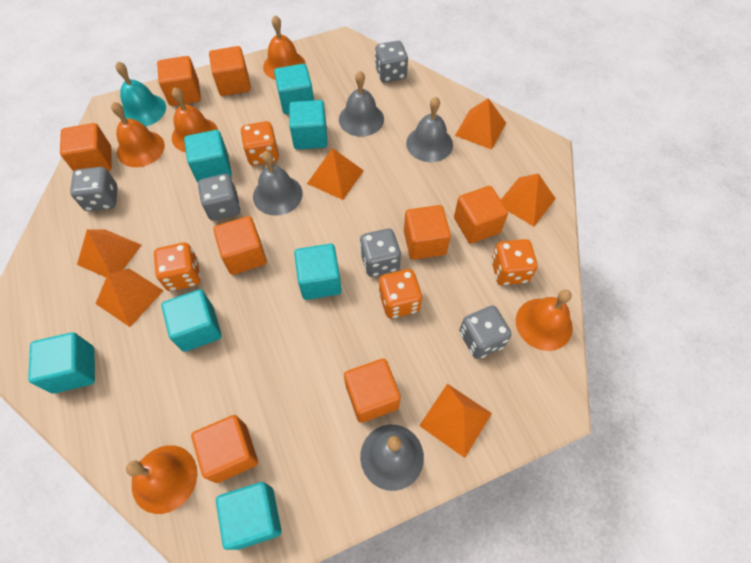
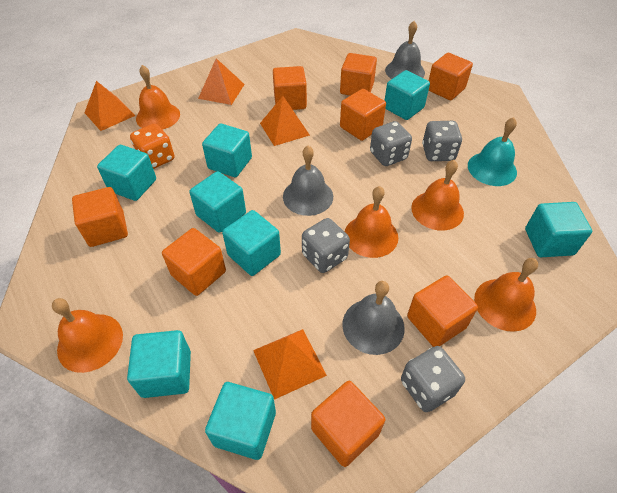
grey bell: 4 -> 3
grey dice: 5 -> 4
orange dice: 4 -> 1
orange pyramid: 6 -> 4
turquoise cube: 7 -> 8

